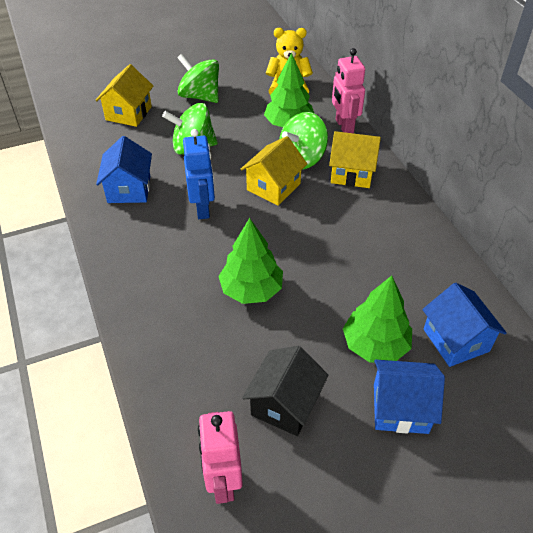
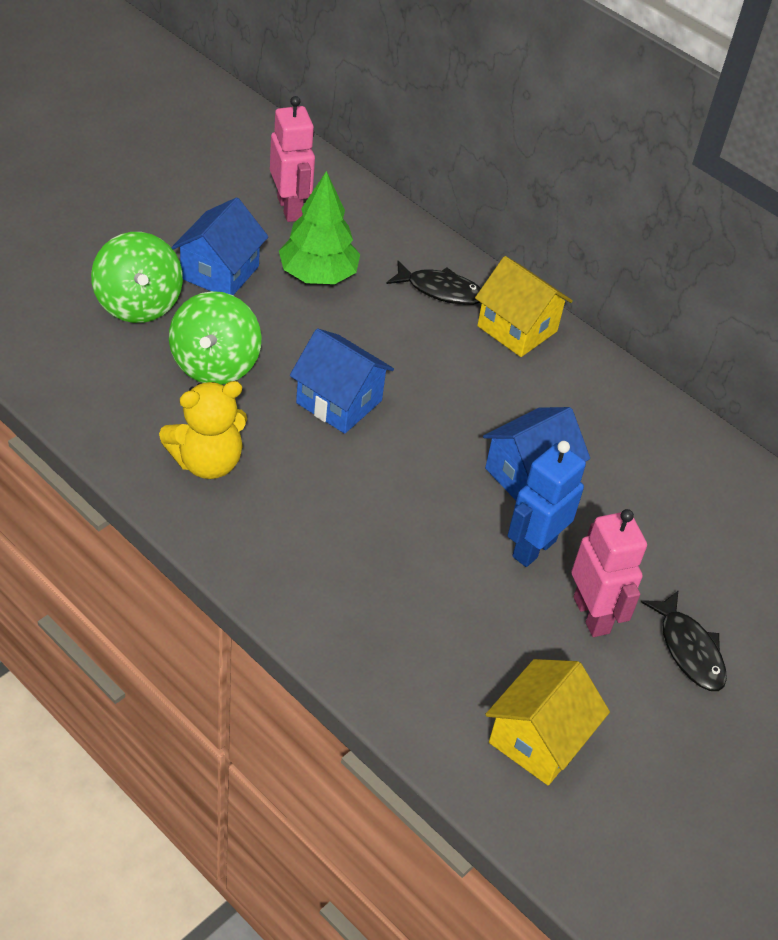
black fish: 0 -> 2
black house: 1 -> 0
green spinning top: 3 -> 2
green tree: 3 -> 1
yellow house: 3 -> 2

